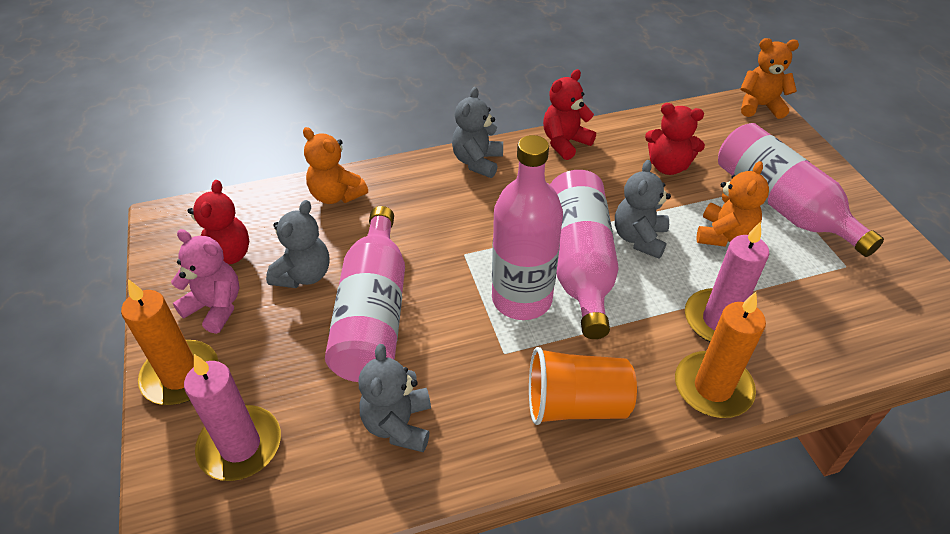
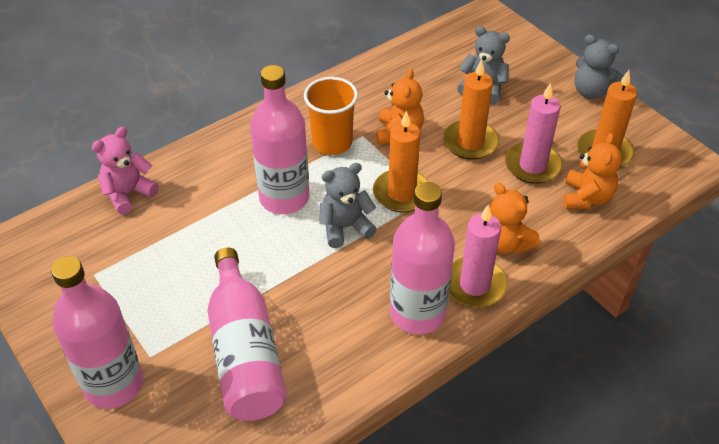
grey teddy bear: 4 -> 3
orange candle: 2 -> 3
red teddy bear: 3 -> 0

